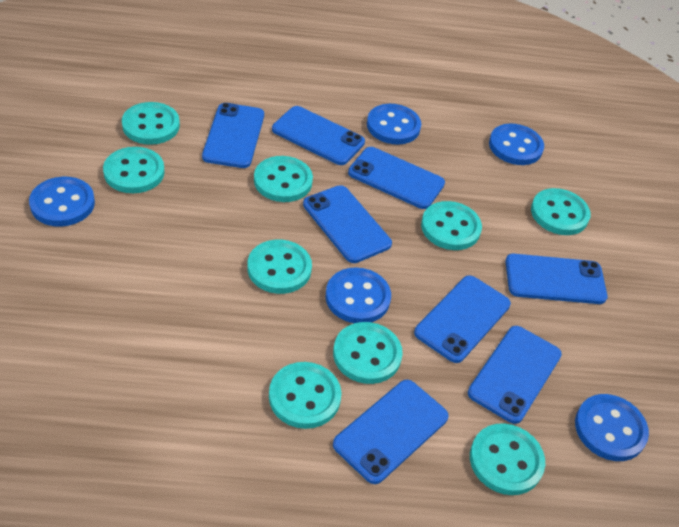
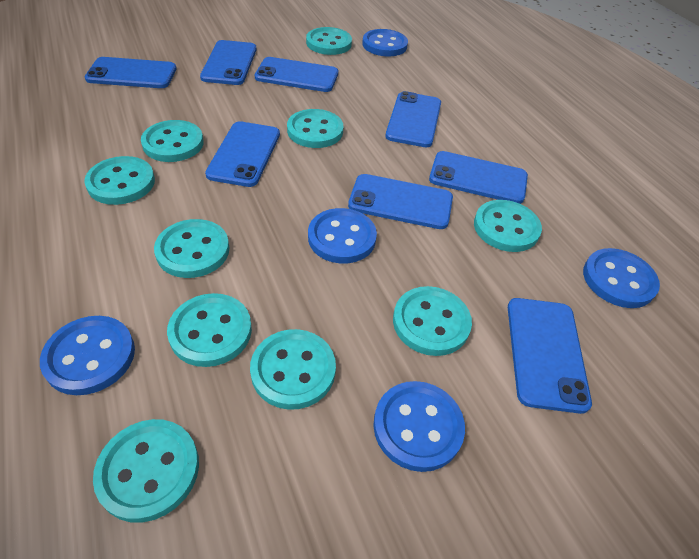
turquoise button: 9 -> 10

